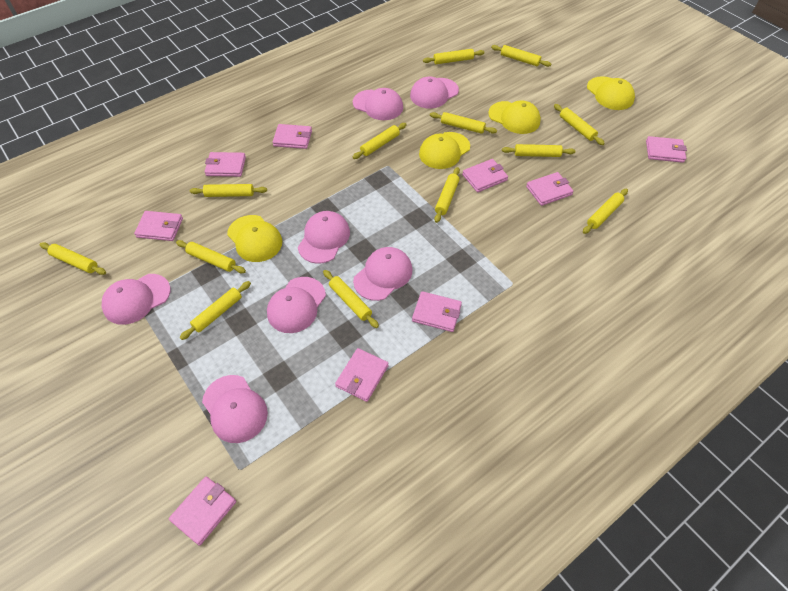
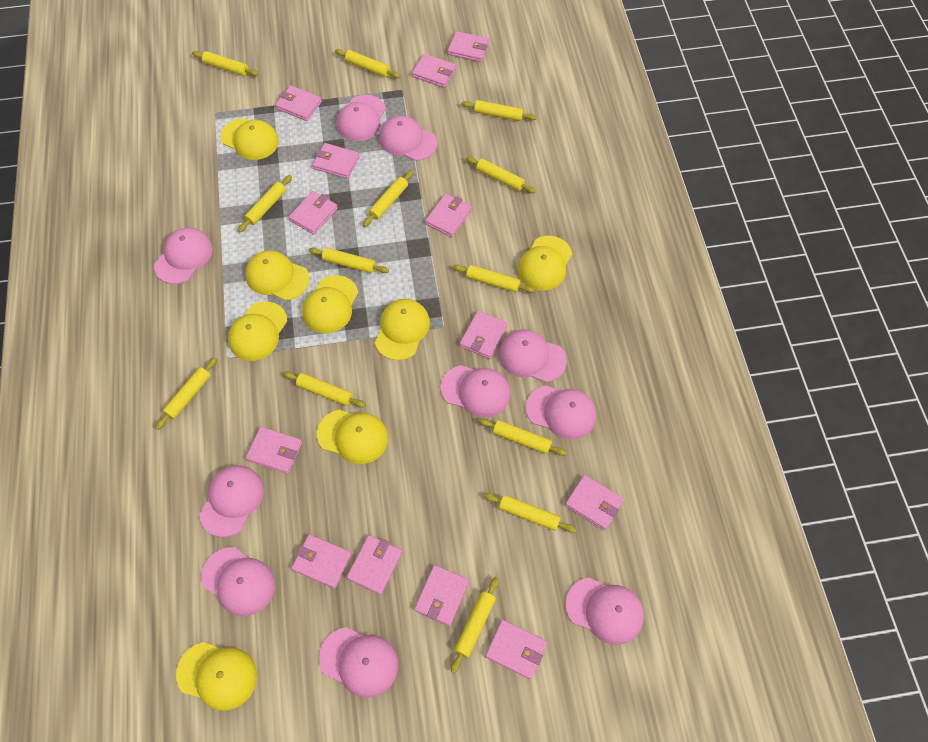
pink cap: 7 -> 10
pink wallet: 9 -> 13
yellow cap: 4 -> 8

